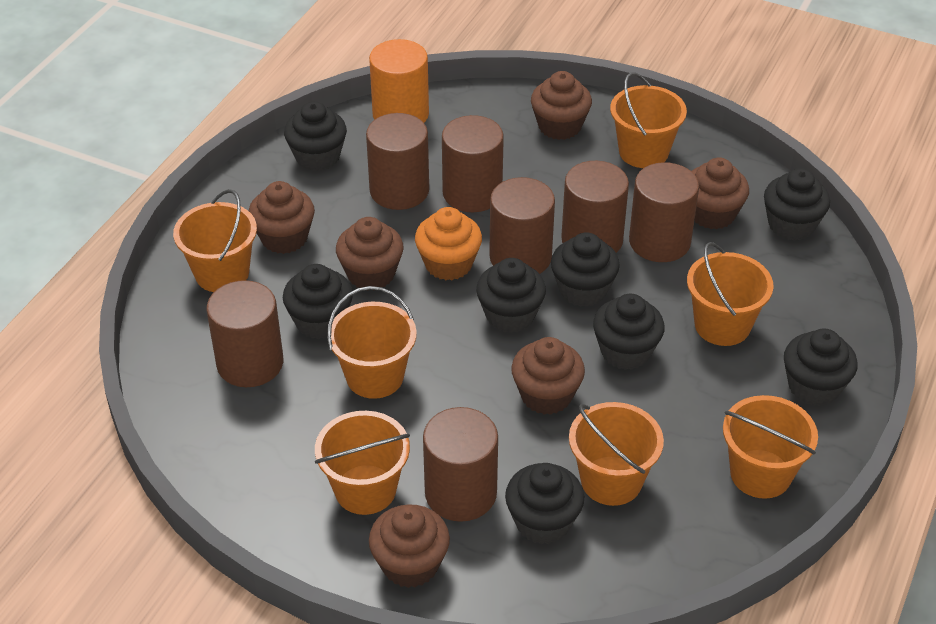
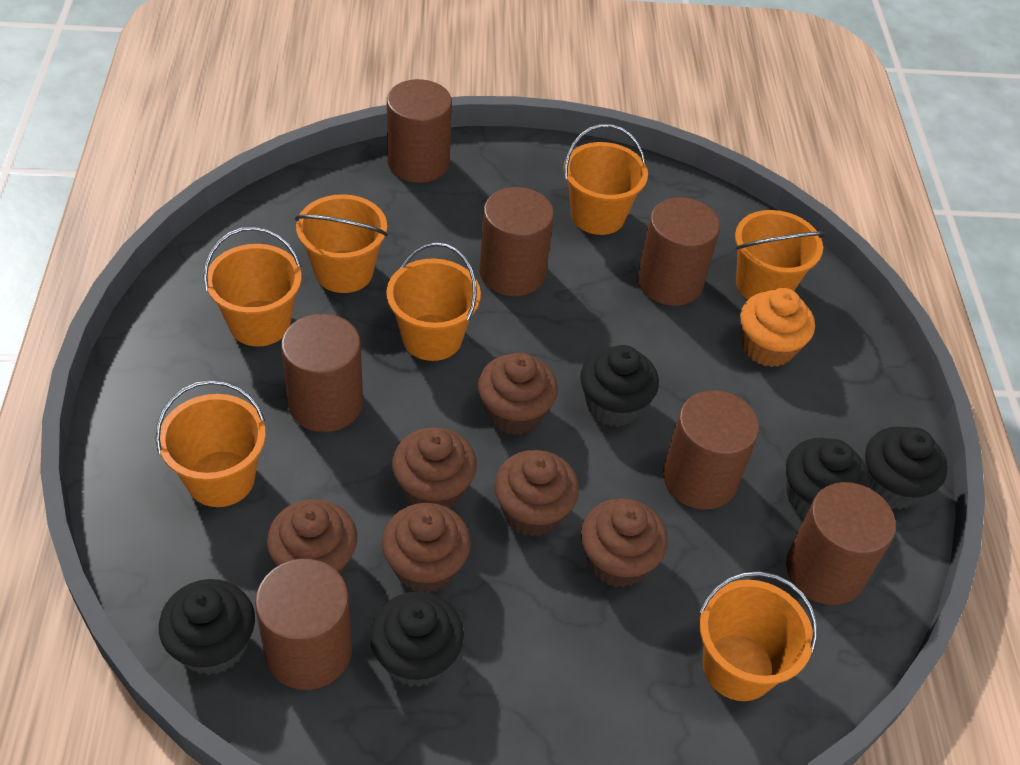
black cupcake: 8 -> 5
orange cylinder: 1 -> 0

